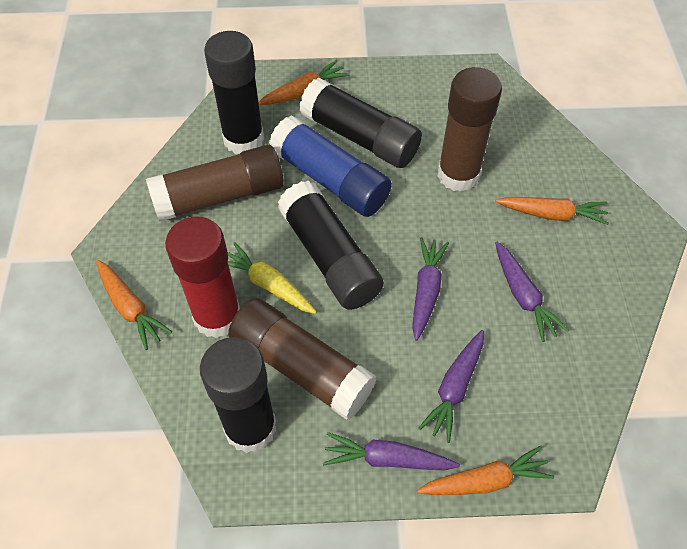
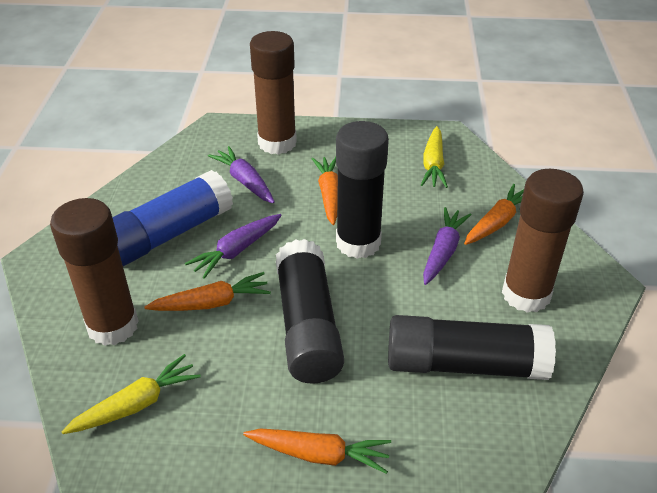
black glue stick: 4 -> 3
purple carrot: 4 -> 3
red glue stick: 1 -> 0
yellow carrot: 1 -> 2

